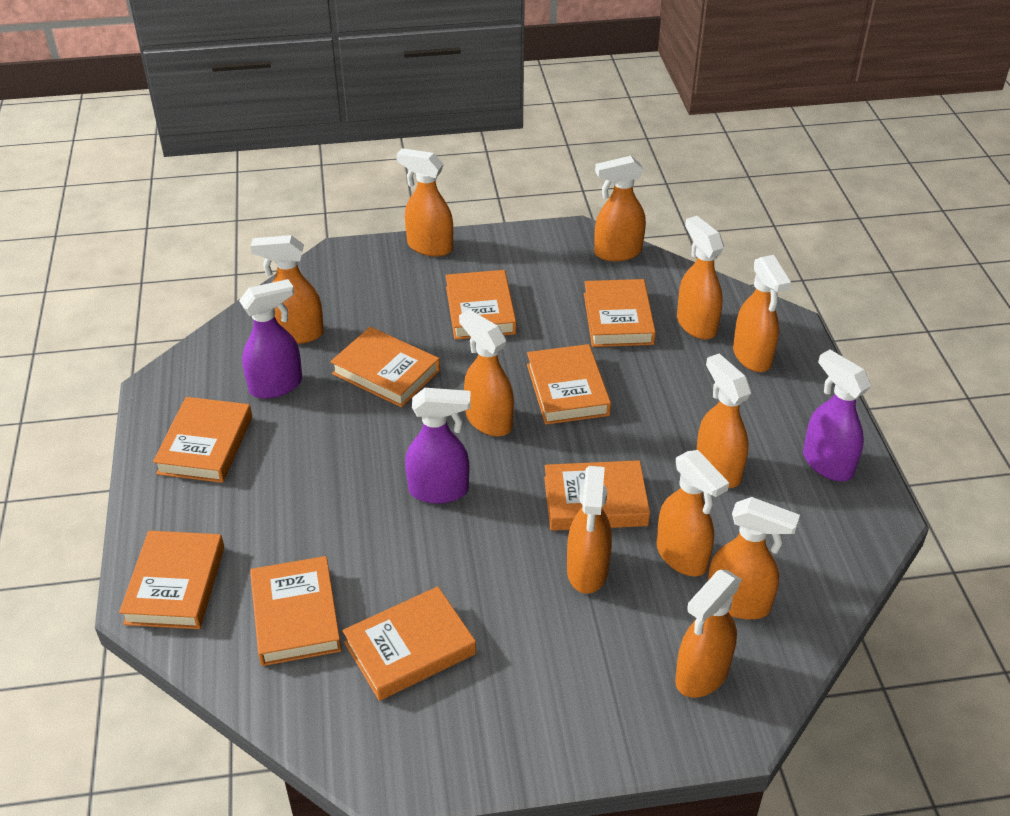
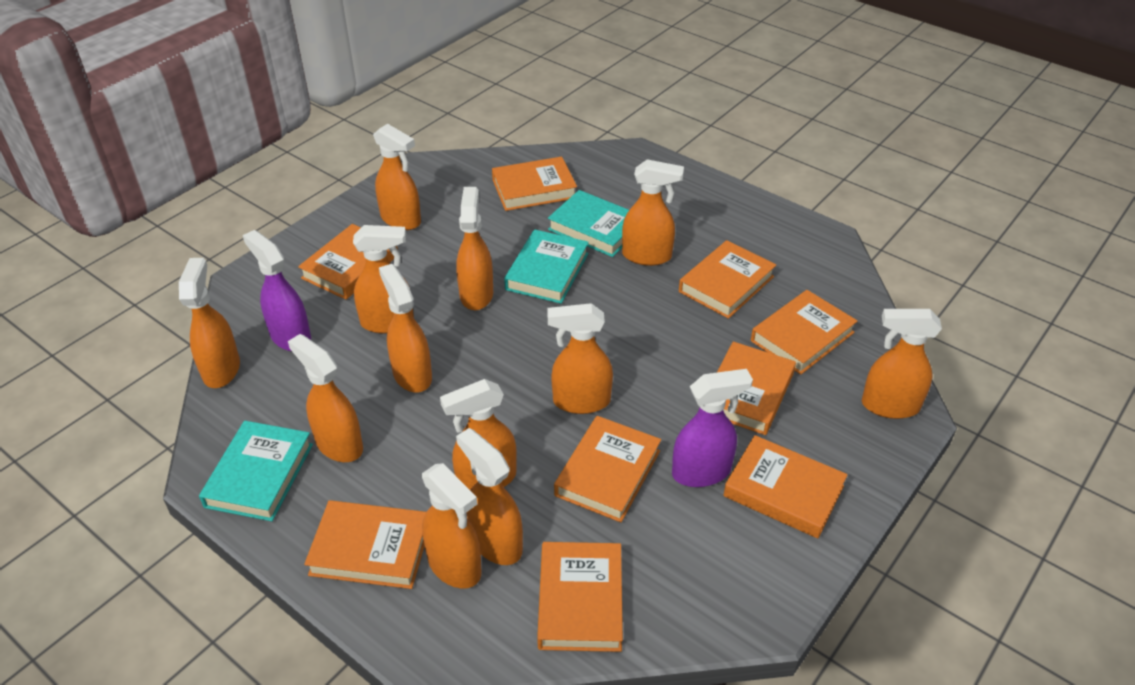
orange spray bottle: 11 -> 12
purple spray bottle: 3 -> 2
turquoise book: 0 -> 3

